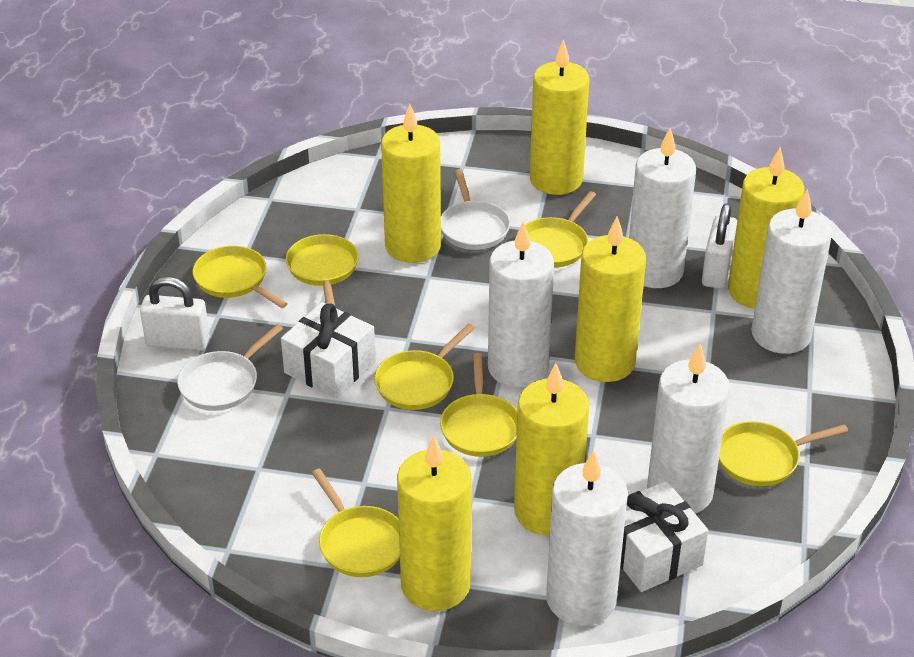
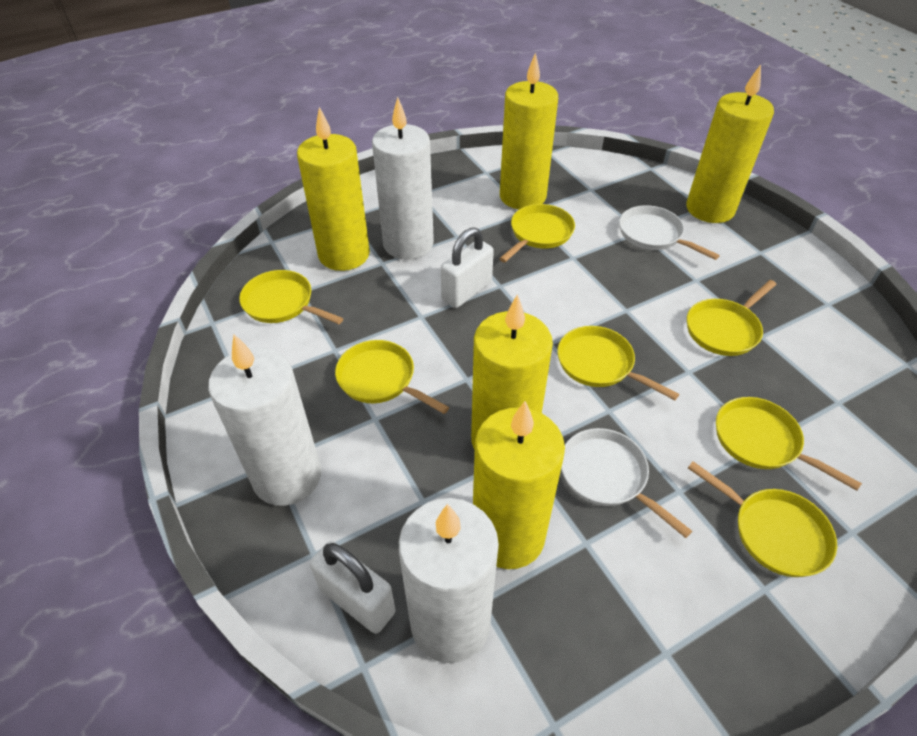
white candle: 5 -> 3
white gift: 2 -> 0
yellow candle: 6 -> 5

